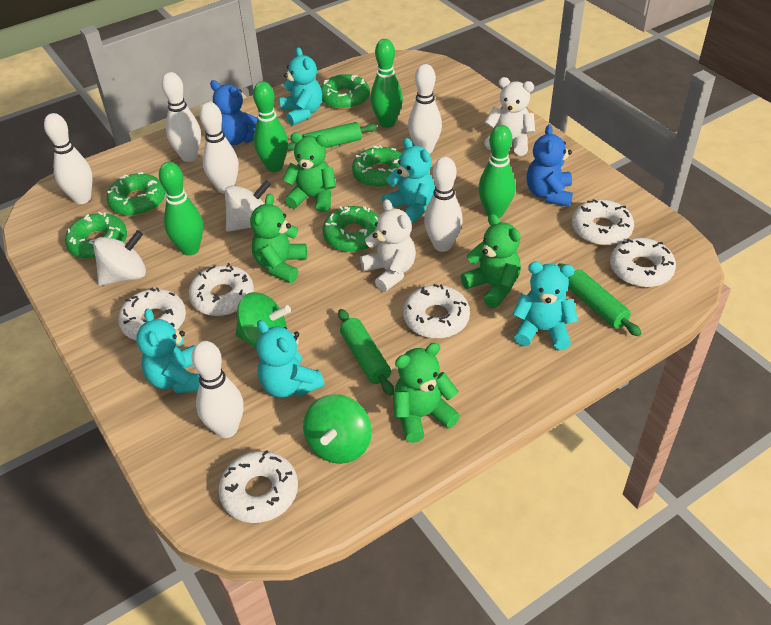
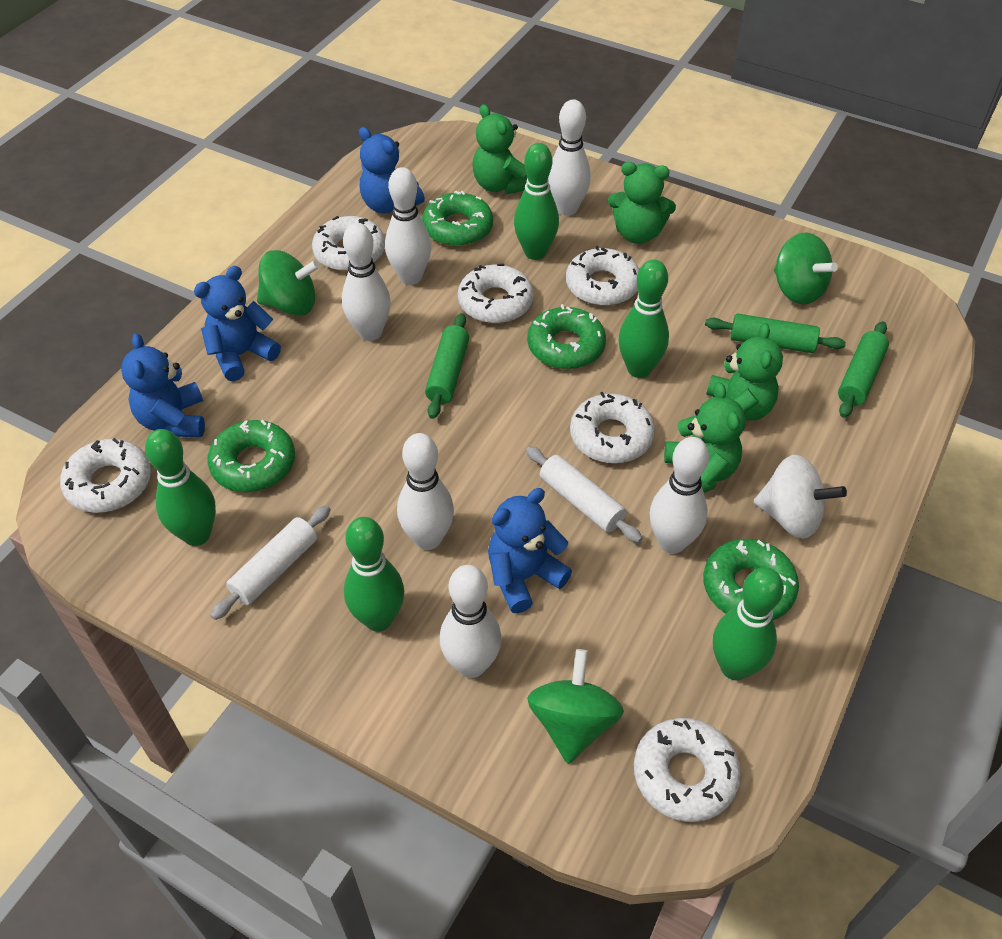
blue teddy bear: 2 -> 4
green bowling pin: 4 -> 5
green donut: 5 -> 4
green spinning top: 2 -> 3
turquoise teddy bear: 5 -> 0
white rolling pin: 0 -> 2
white spinning top: 2 -> 1
white teddy bear: 2 -> 0

